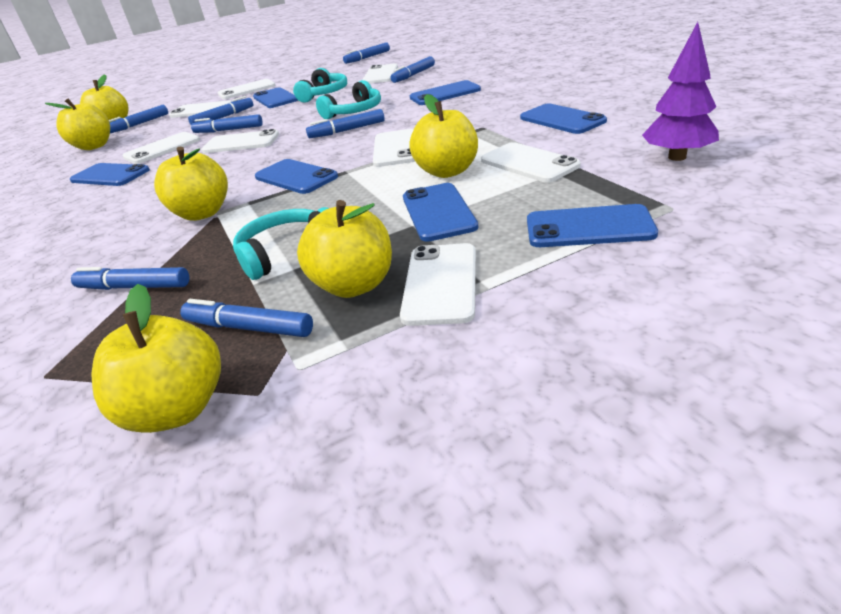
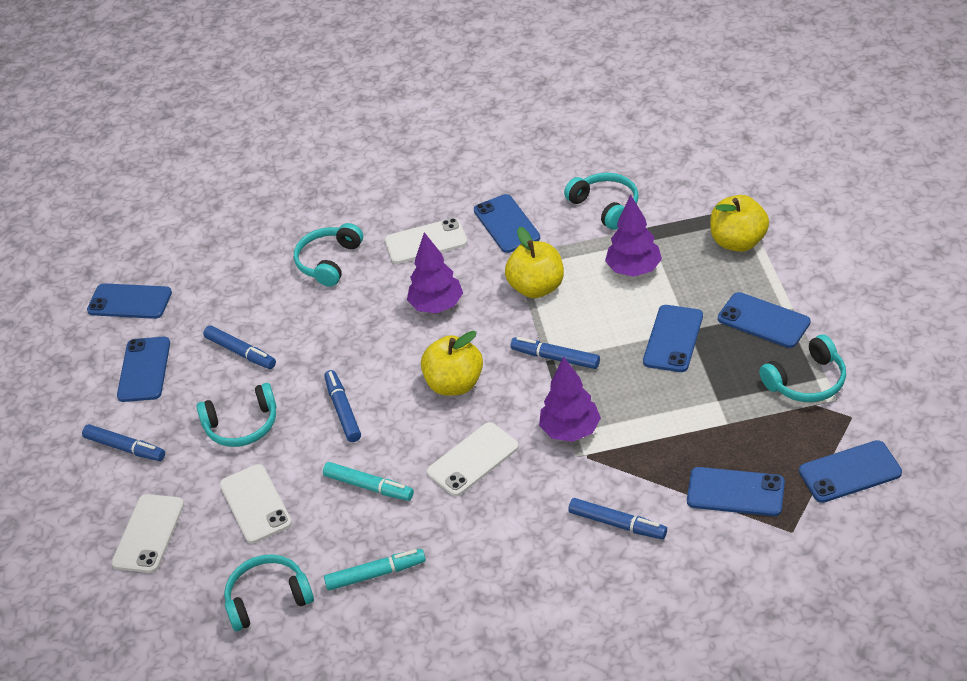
blue marker: 8 -> 5
purple tree: 1 -> 3
turquoise headphones: 3 -> 5
turquoise marker: 0 -> 2
white phone: 8 -> 4
yellow apple: 6 -> 3

